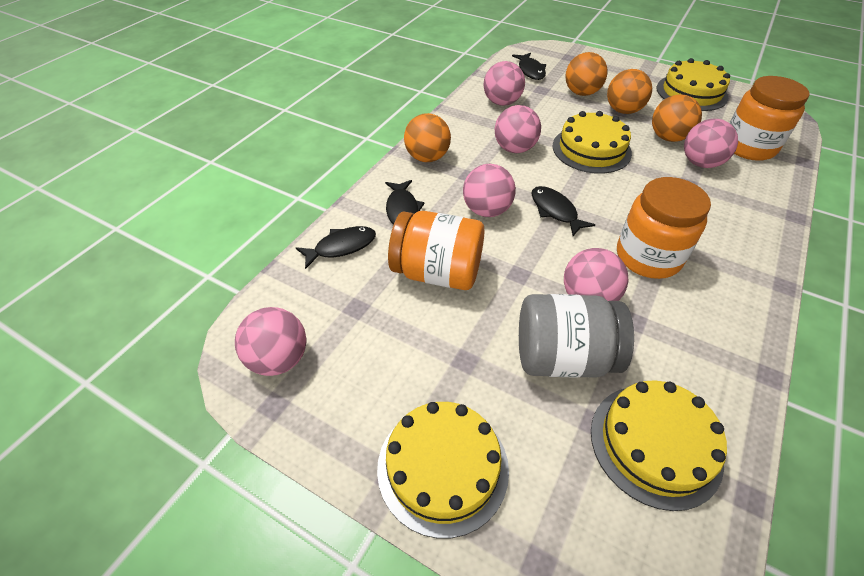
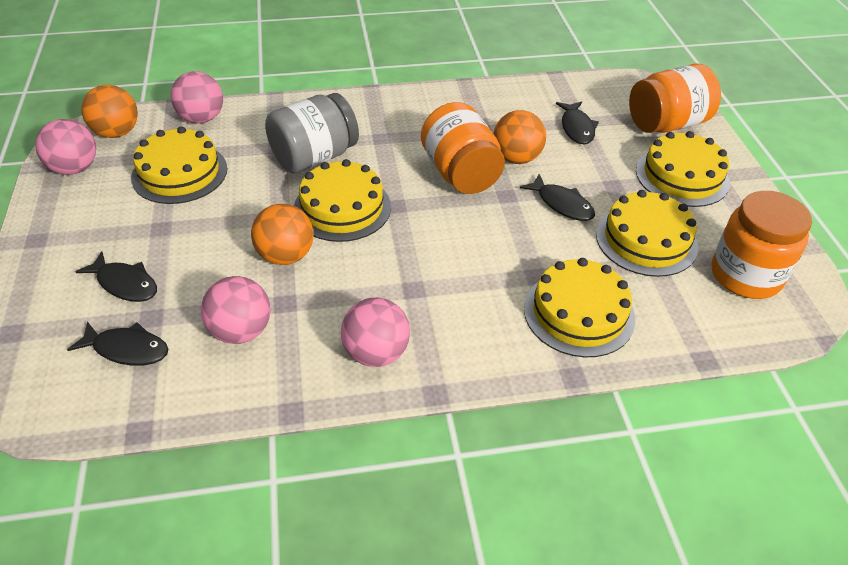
orange ball: 4 -> 3
pink ball: 6 -> 4
yellow cake: 4 -> 5

